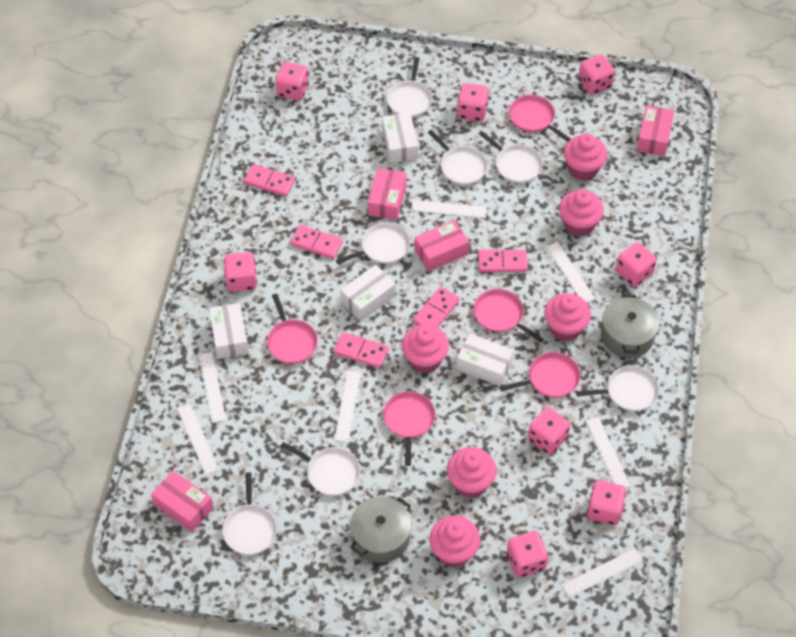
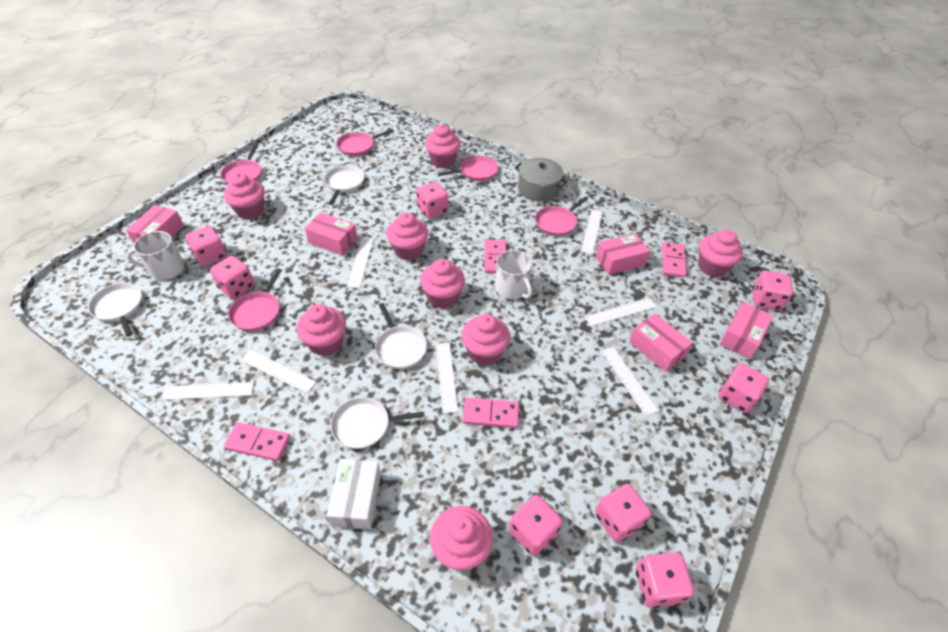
grey pot: 2 -> 1
pink box: 4 -> 5
pink cupcake: 6 -> 8
pink domino: 5 -> 4
white box: 4 -> 1
white mug: 0 -> 2
white pan: 7 -> 4

